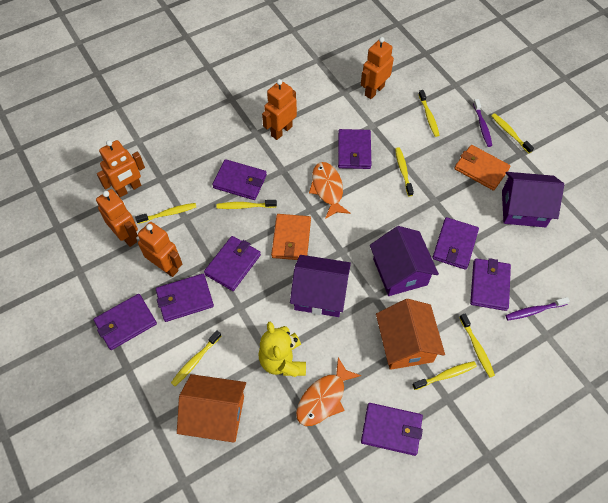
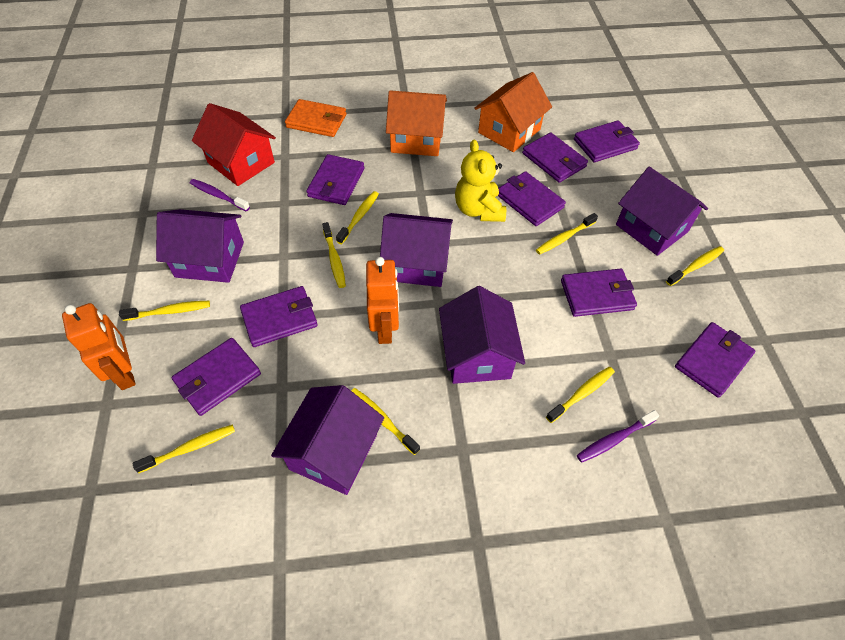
orange fish: 2 -> 0
orange robot: 5 -> 2
orange wallet: 2 -> 1
purple house: 3 -> 5
red house: 0 -> 1

